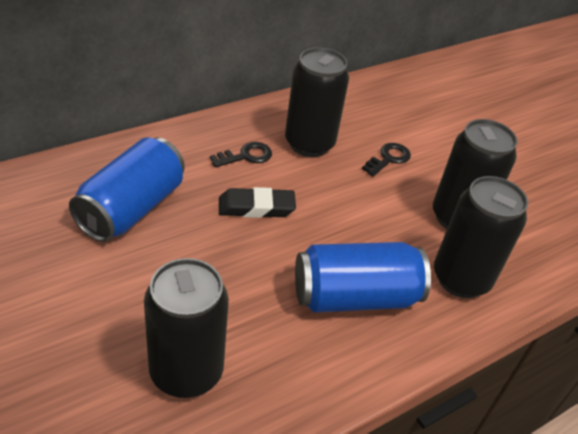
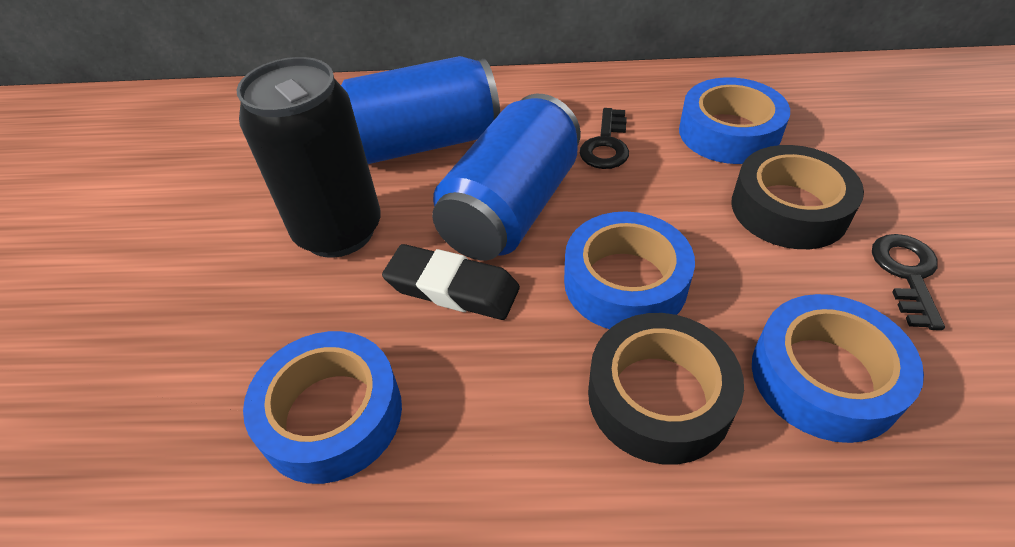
black can: 4 -> 1
black tape: 0 -> 2
blue tape: 0 -> 4

